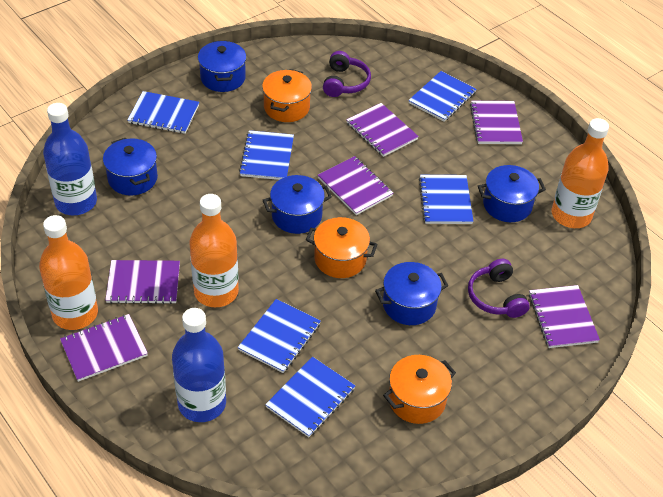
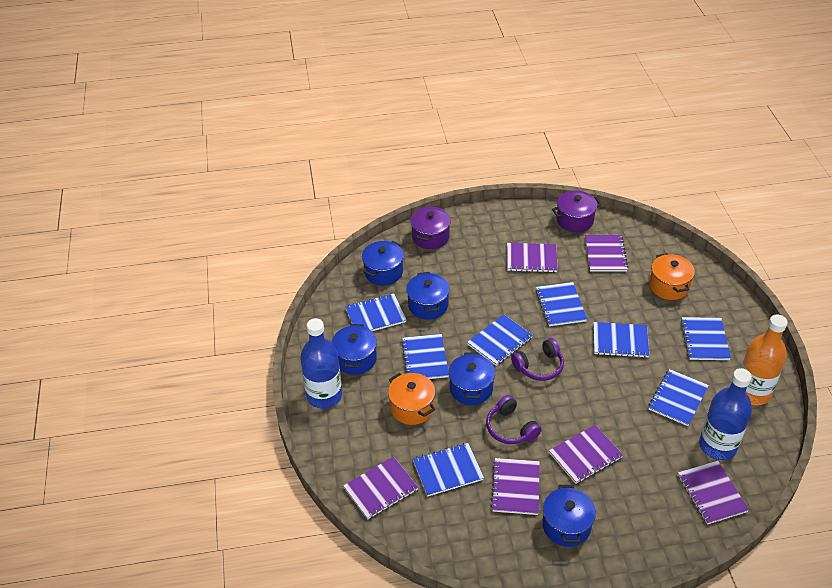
blue notebook: 6 -> 8
orange bottle: 3 -> 1
orange pot: 3 -> 2
purple pot: 0 -> 2

